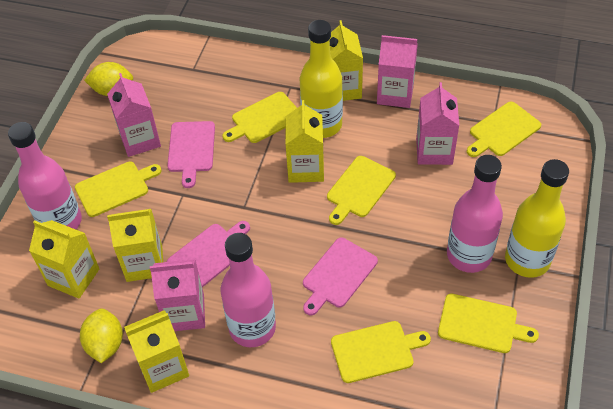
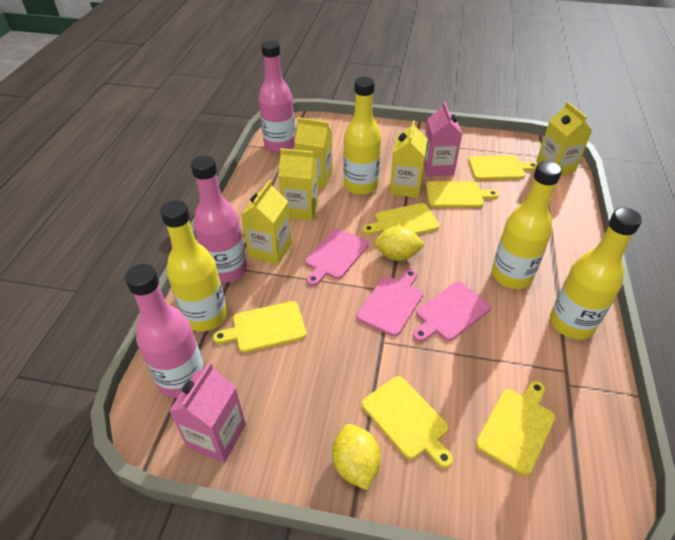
pink carton: 4 -> 2
yellow bottle: 2 -> 4

